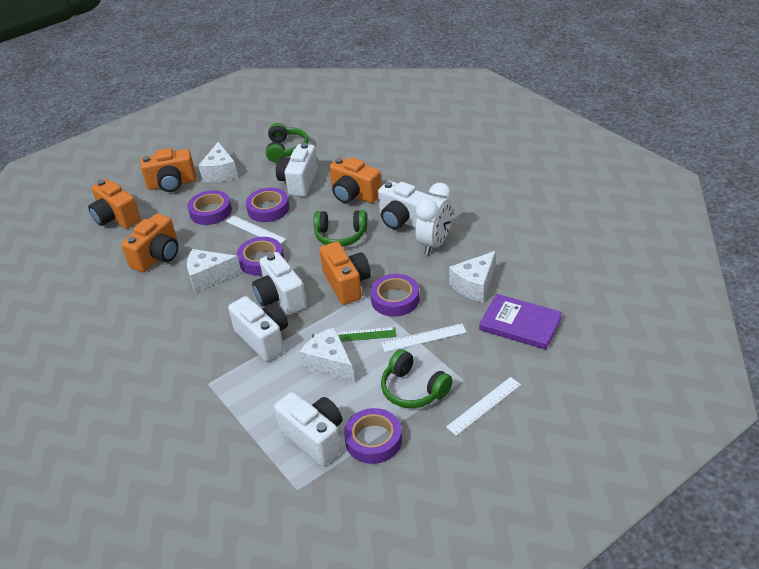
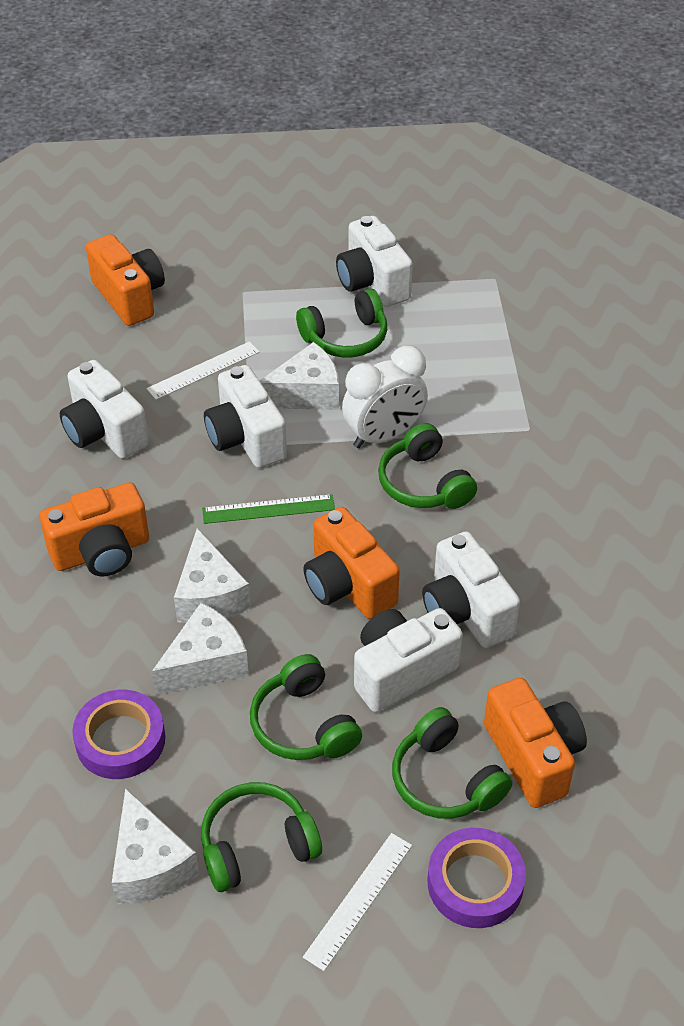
green headphones: 3 -> 5
orange camera: 5 -> 4
purple book: 1 -> 0
purple tape: 5 -> 2
white ruler: 3 -> 2

